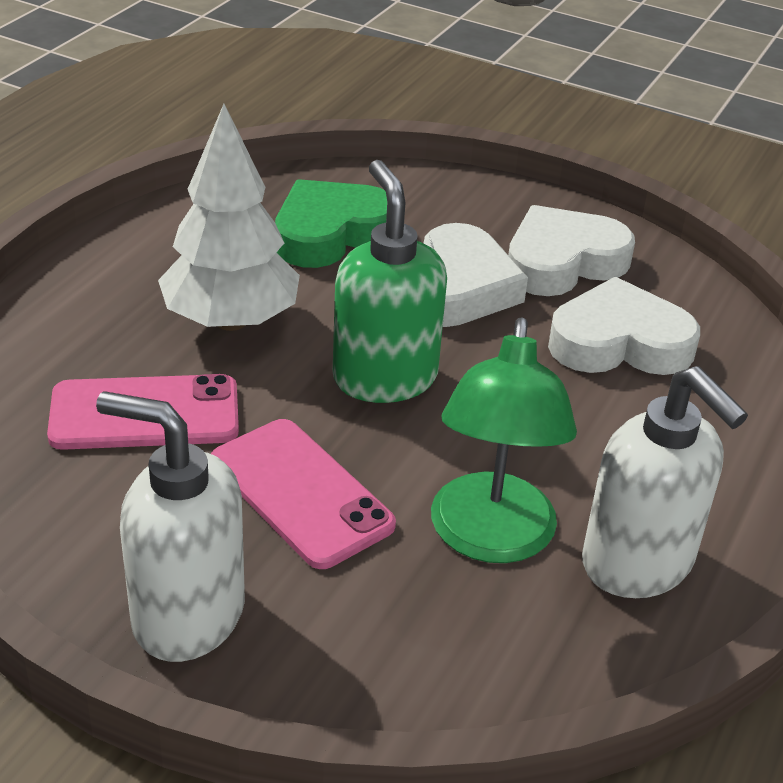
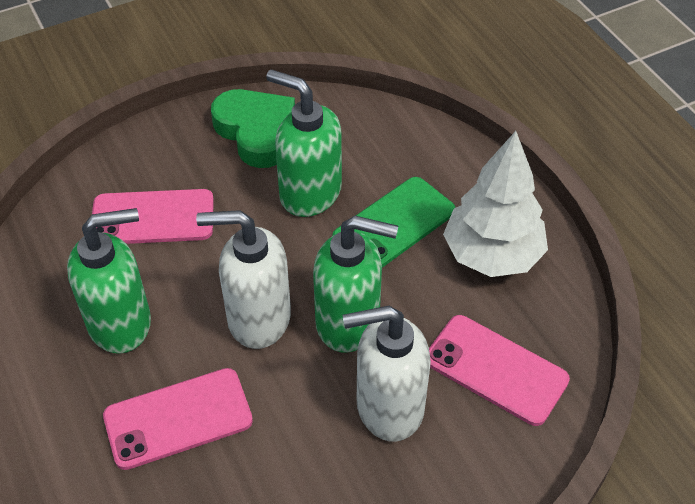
green lamp: 1 -> 0
green phone: 0 -> 1
green soap dispenser: 1 -> 3
pink phone: 2 -> 3
white heart: 3 -> 0

